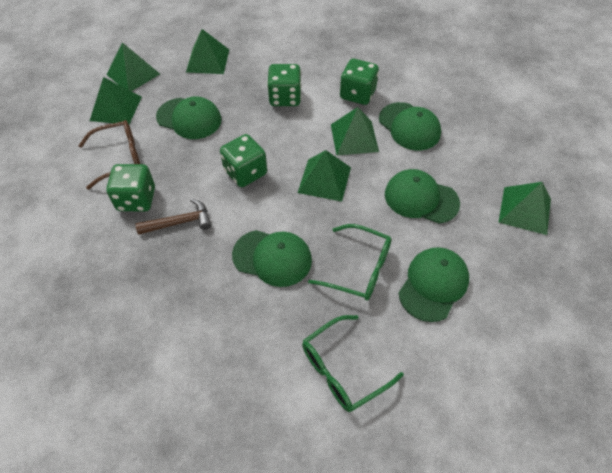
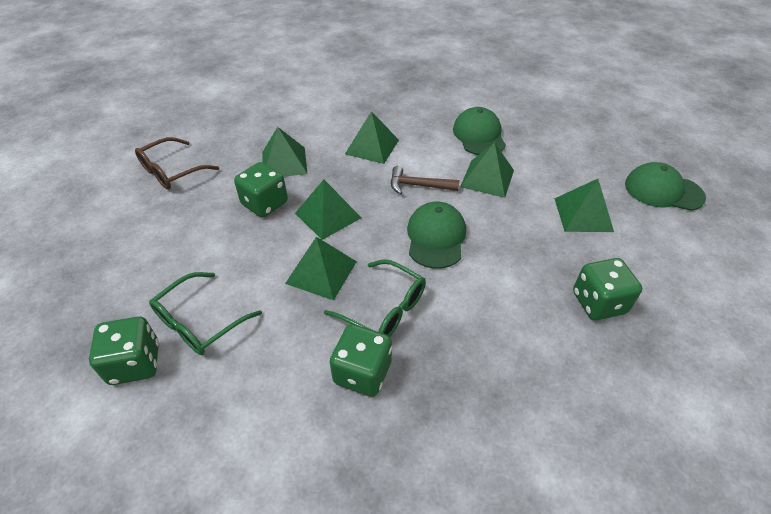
green cap: 5 -> 3

